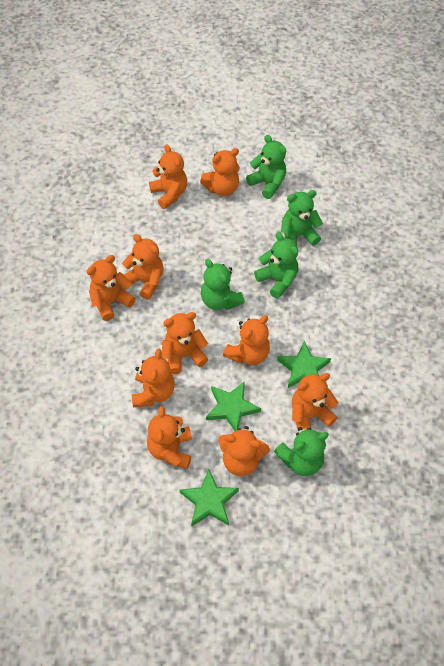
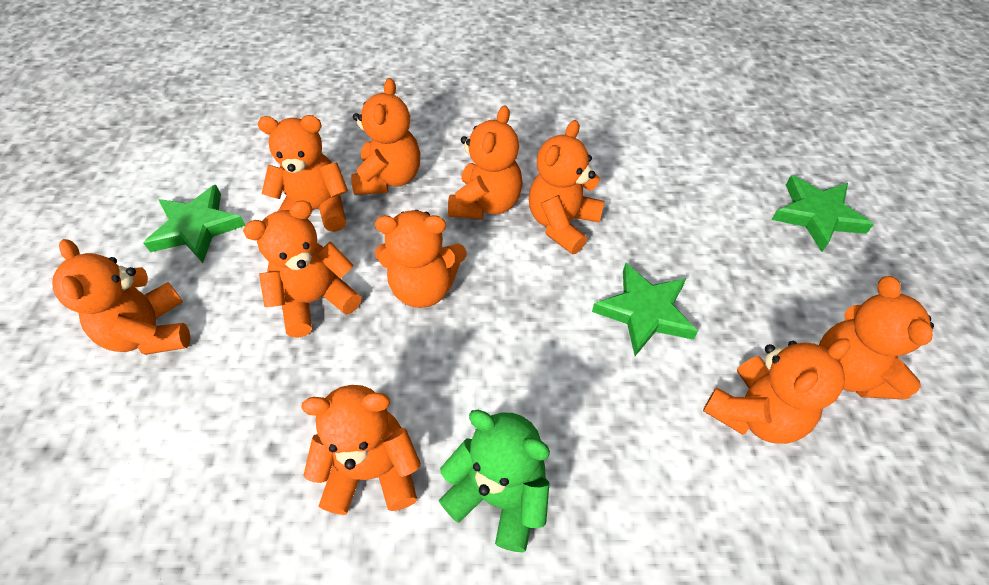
green teddy bear: 5 -> 1

